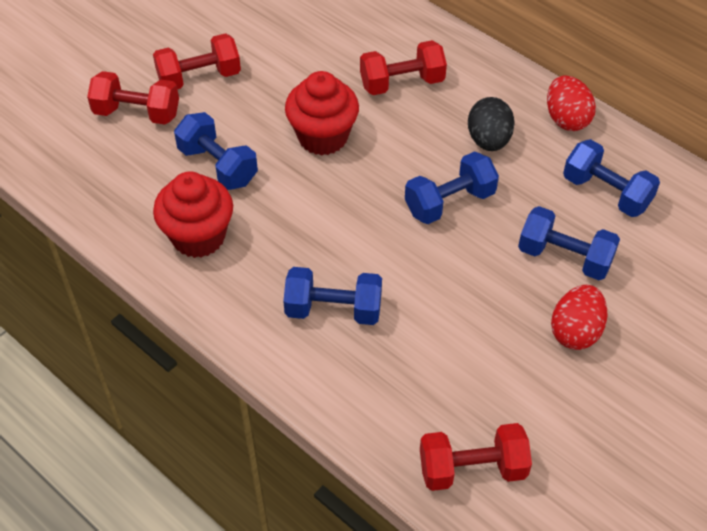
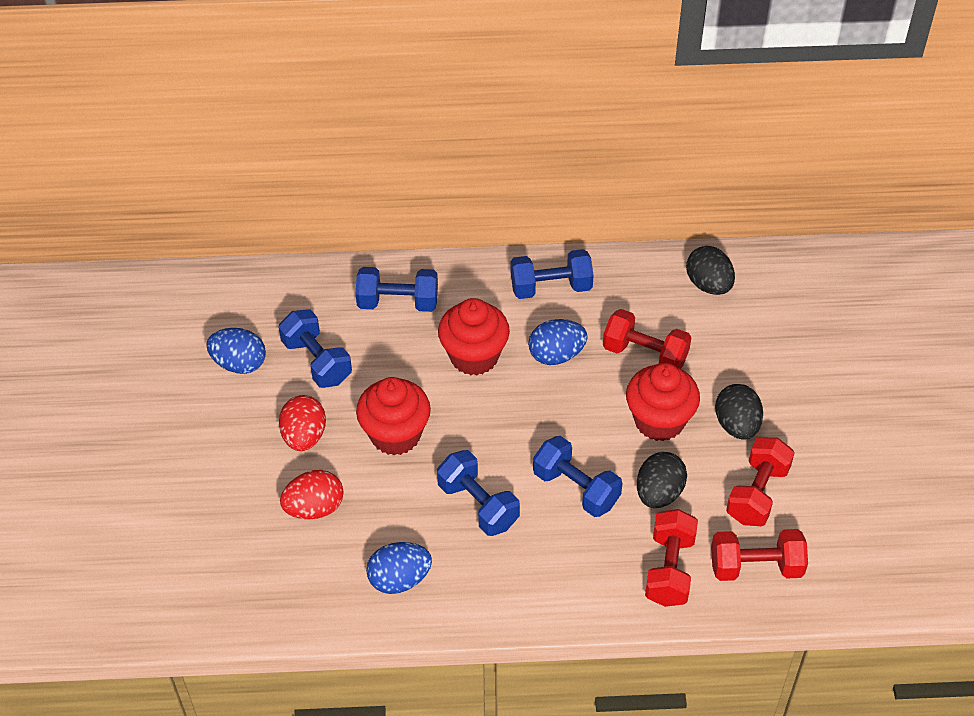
black egg: 1 -> 3
blue egg: 0 -> 3
red cupcake: 2 -> 3

